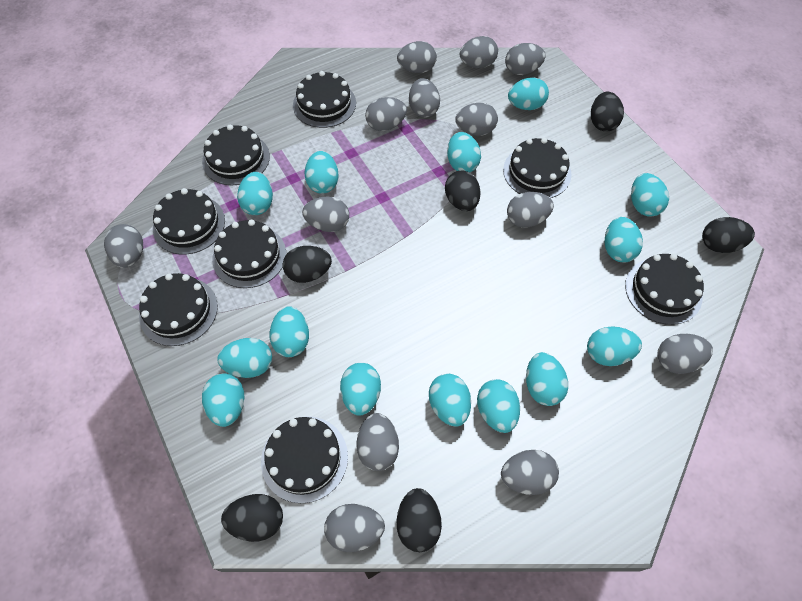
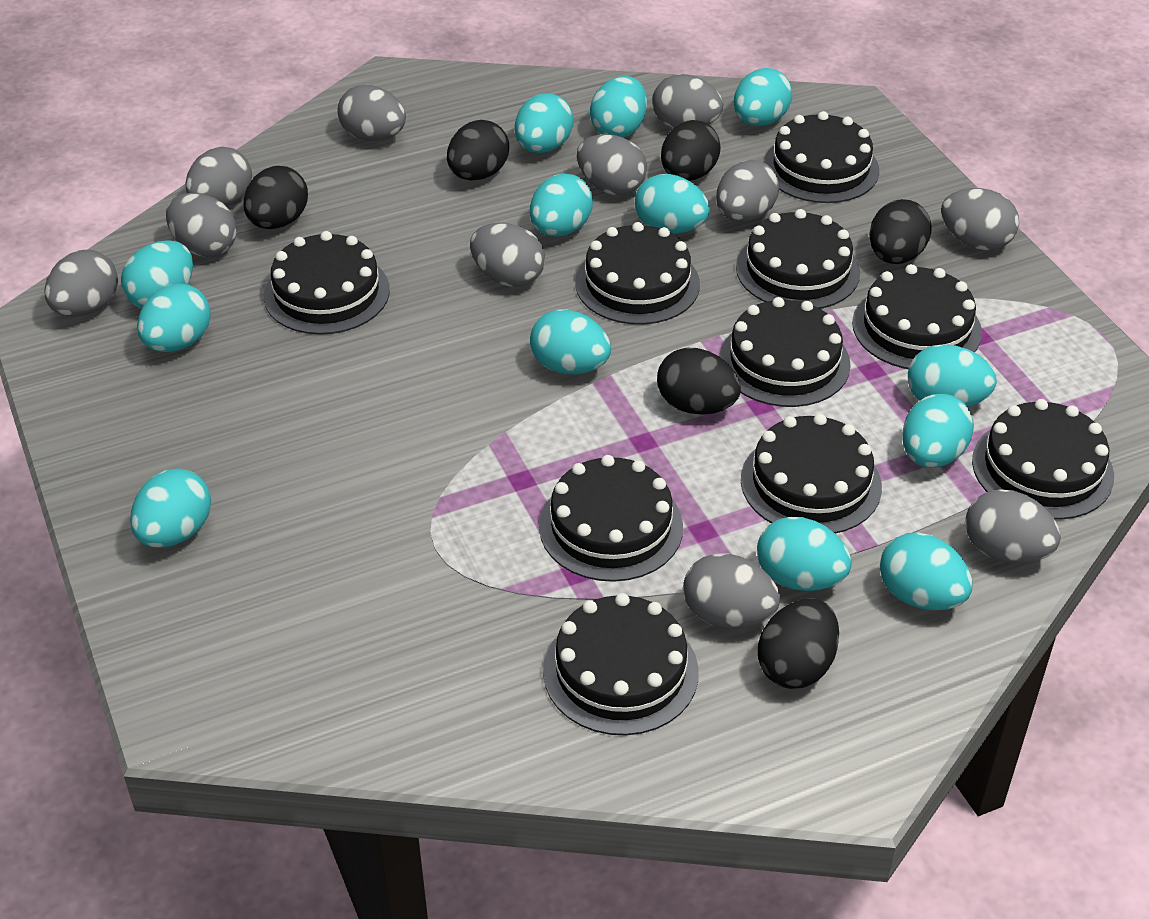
black cake: 8 -> 10
grey egg: 13 -> 11
turquoise egg: 14 -> 13

